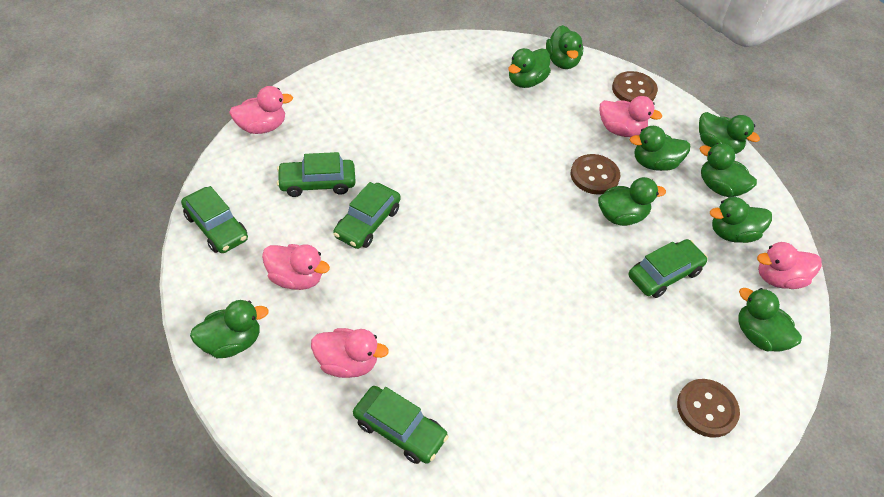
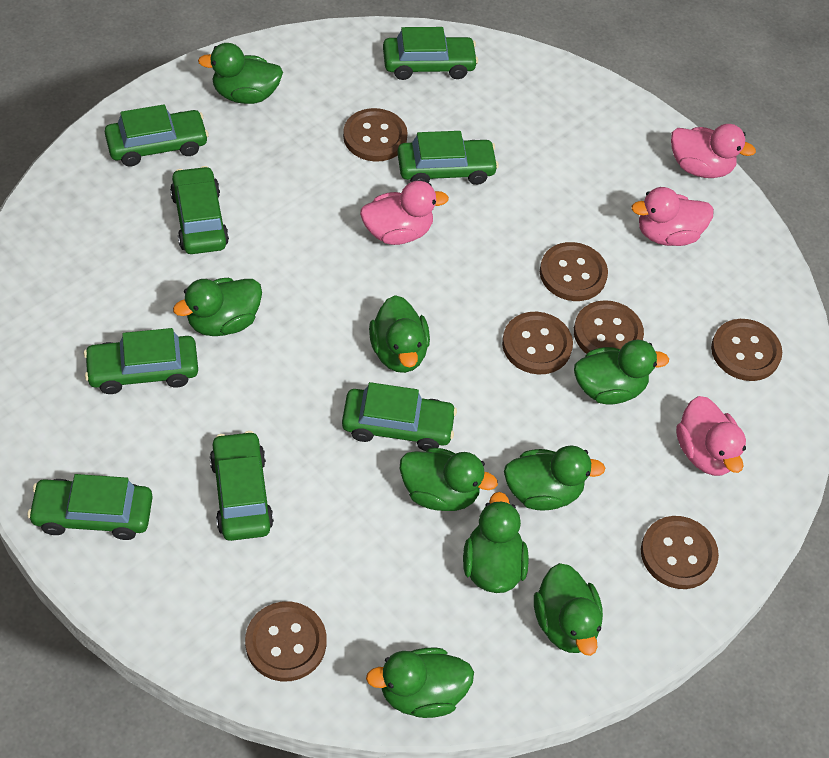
brown button: 3 -> 7
green car: 5 -> 8
pink duck: 5 -> 4

